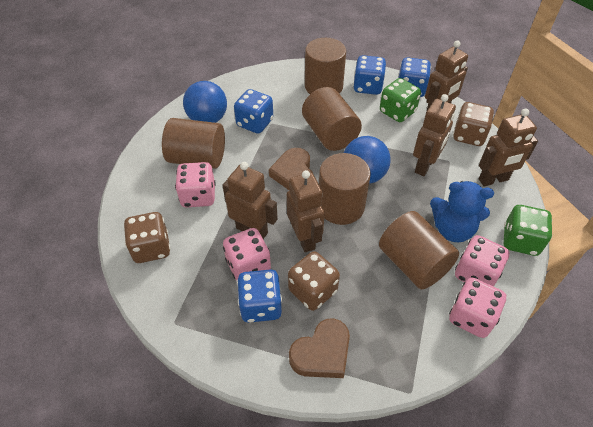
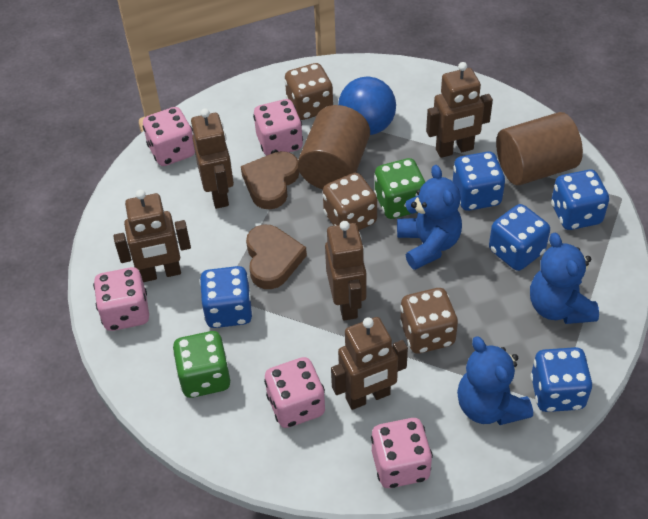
blue ball: 2 -> 1
blue dice: 4 -> 5
blue teddy bear: 1 -> 3
brown cylinder: 5 -> 2
pink dice: 4 -> 5

